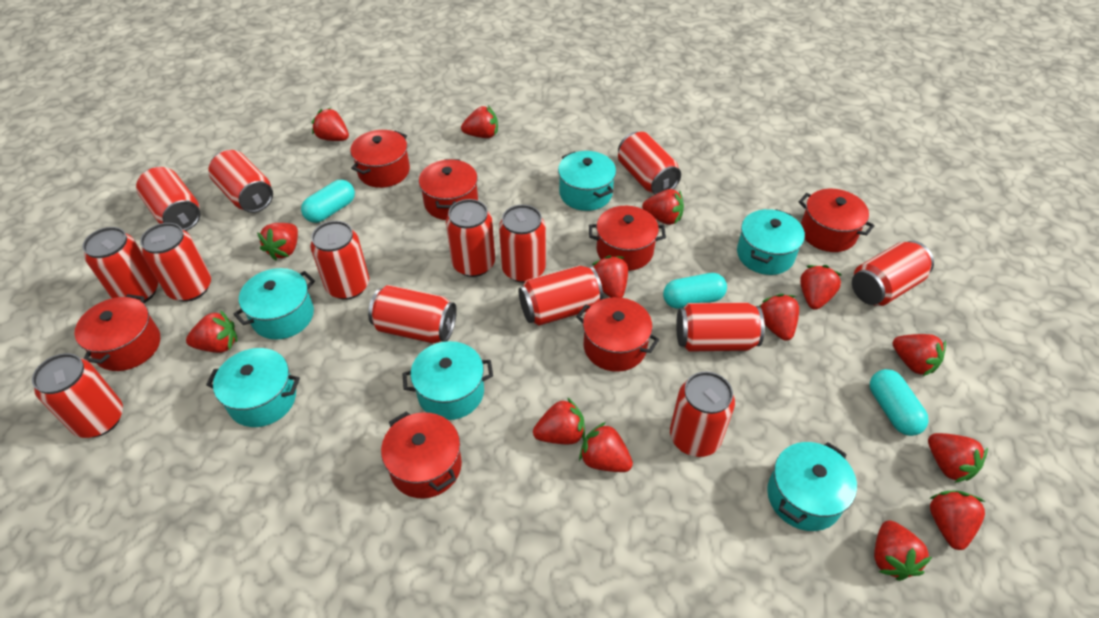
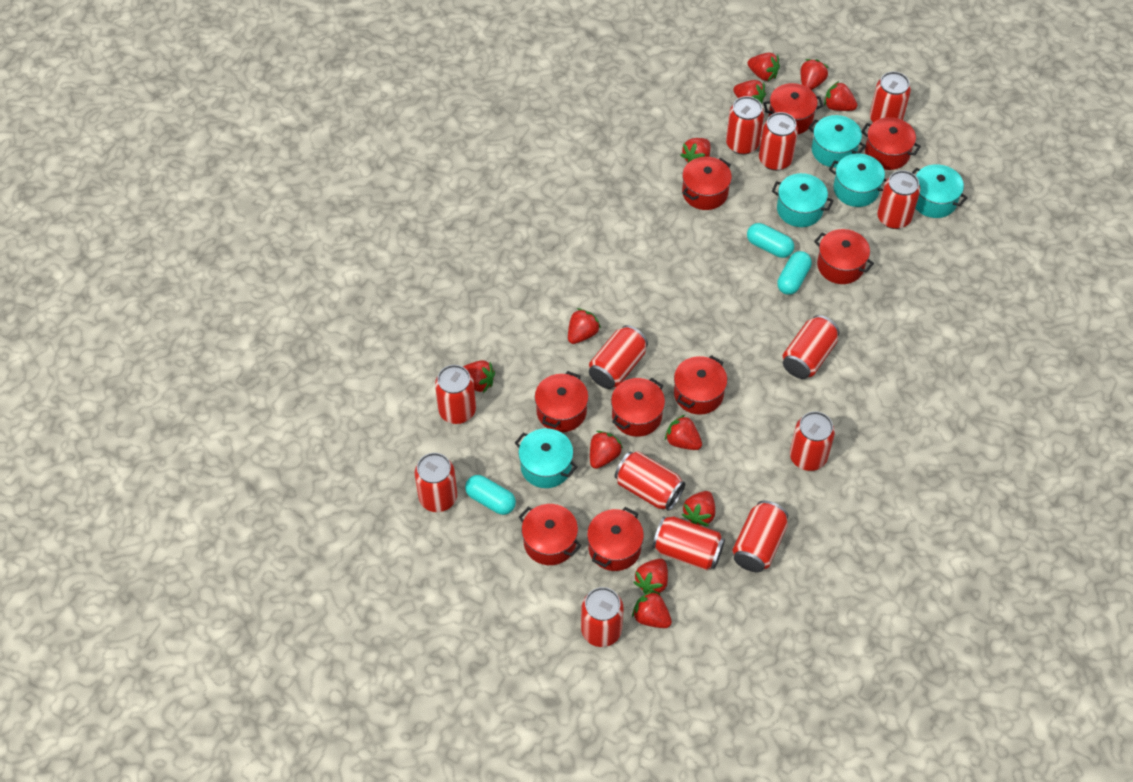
red can: 14 -> 13
red pot: 7 -> 9
red strawberry: 14 -> 12
turquoise pot: 6 -> 5

